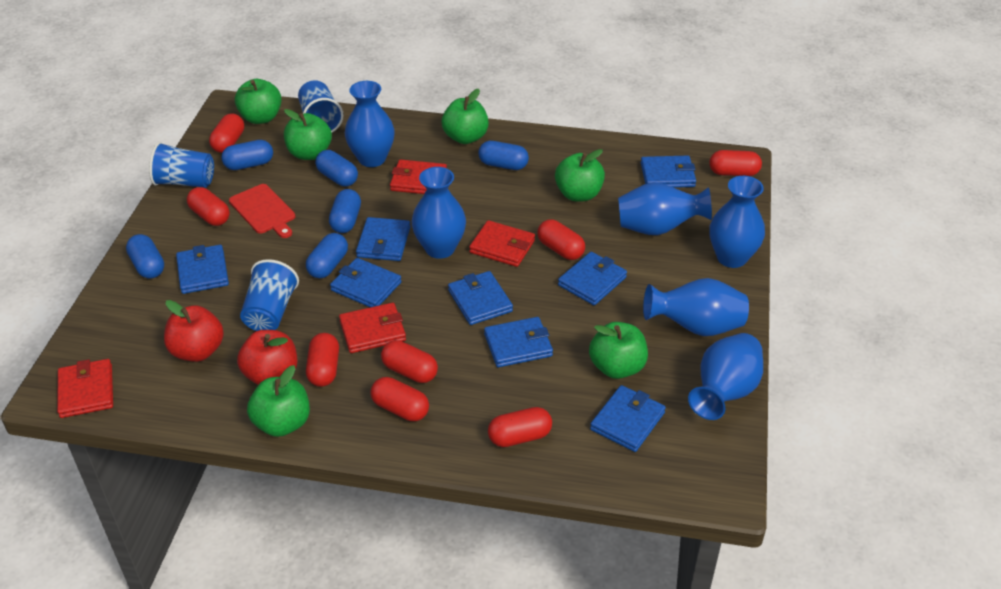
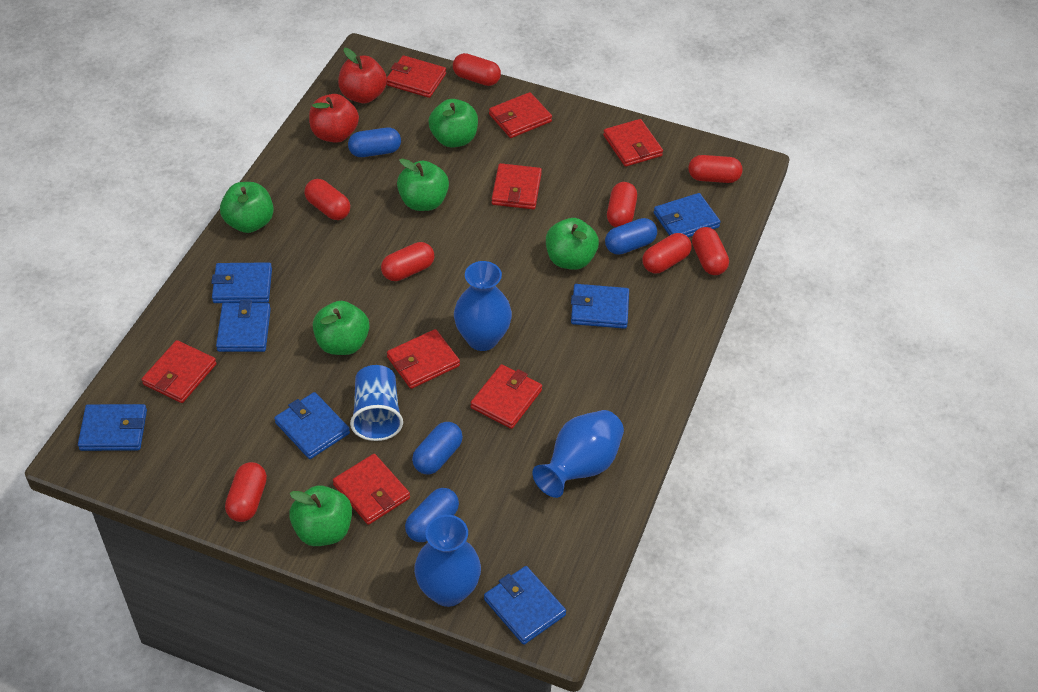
blue capsule: 6 -> 4
blue cup: 3 -> 1
blue vase: 6 -> 3
blue wallet: 8 -> 7
red cutting board: 1 -> 0
red wallet: 4 -> 8

